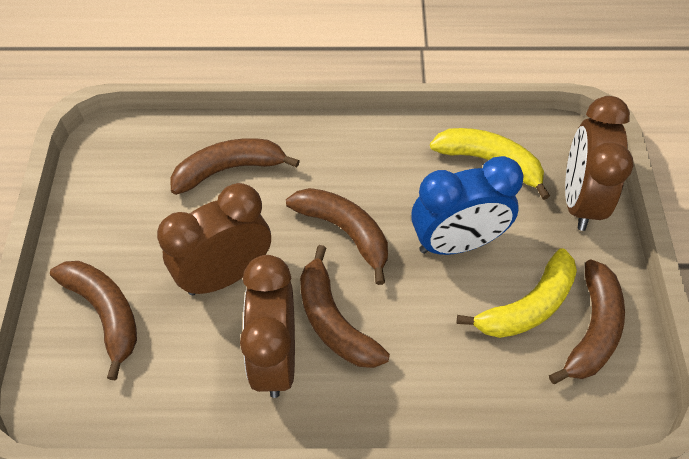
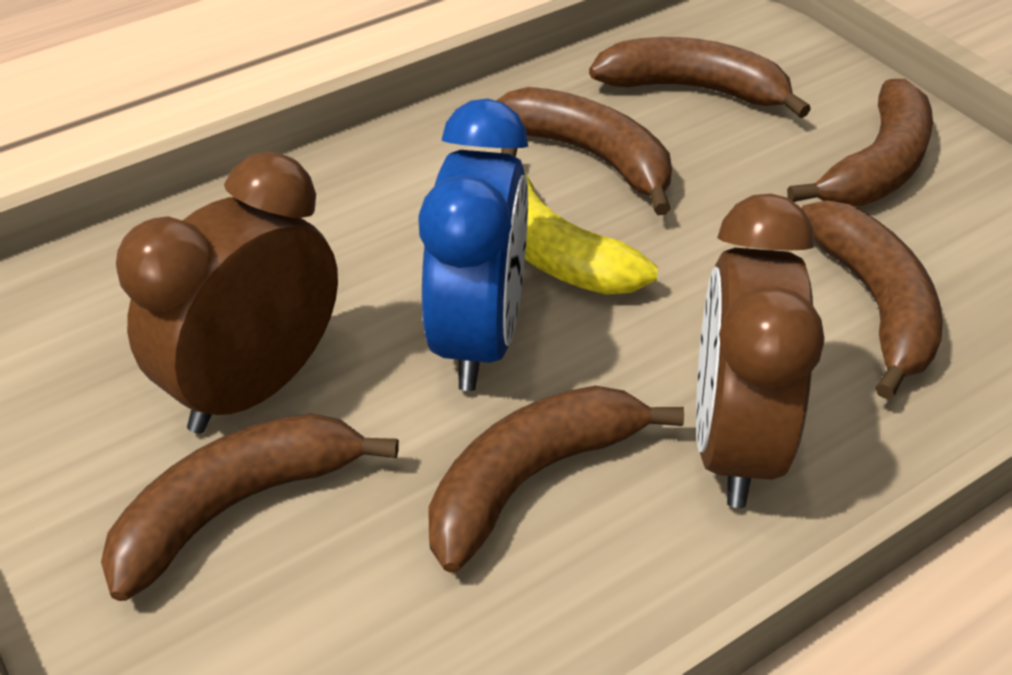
brown banana: 5 -> 6
brown clock: 3 -> 2
yellow banana: 2 -> 1

